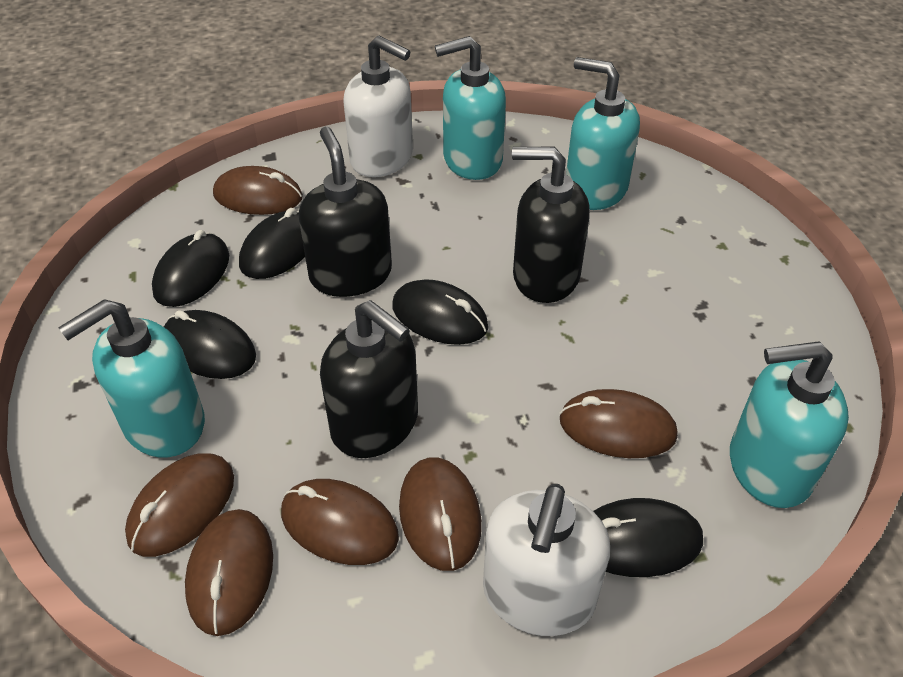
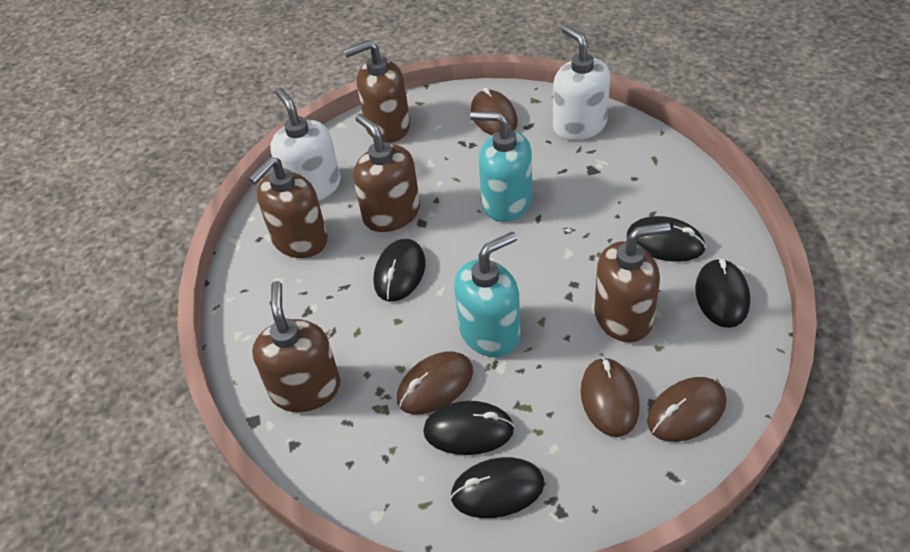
black soap dispenser: 3 -> 0
brown mouse: 6 -> 4
brown soap dispenser: 0 -> 5
turquoise soap dispenser: 4 -> 2

